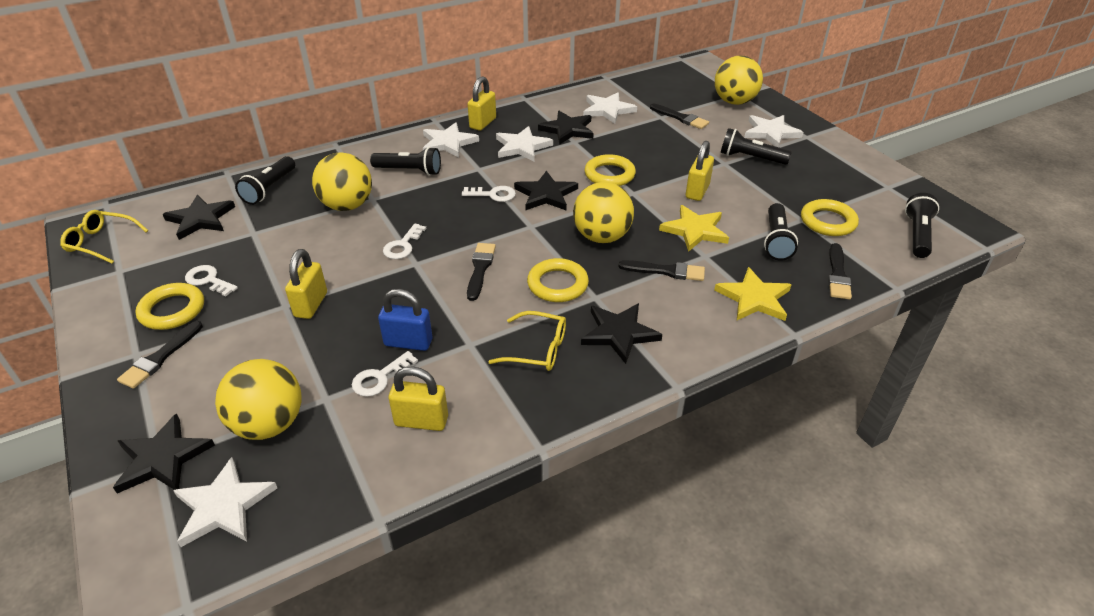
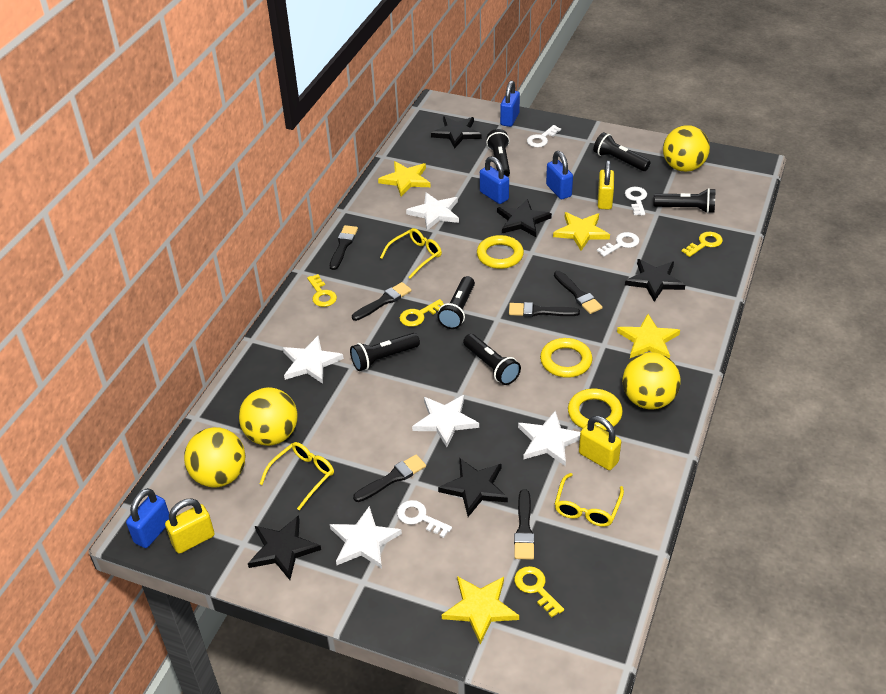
black brush: 5 -> 6
black flashlight: 5 -> 6
blue padlock: 1 -> 4
yellow glasses: 2 -> 3
yellow key: 0 -> 4
yellow padlock: 4 -> 3
yellow ring: 4 -> 3
yellow star: 2 -> 4

